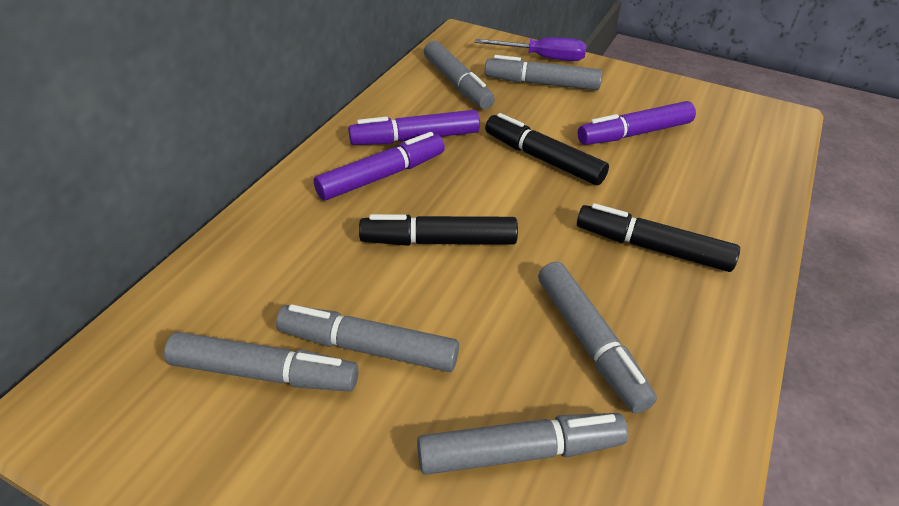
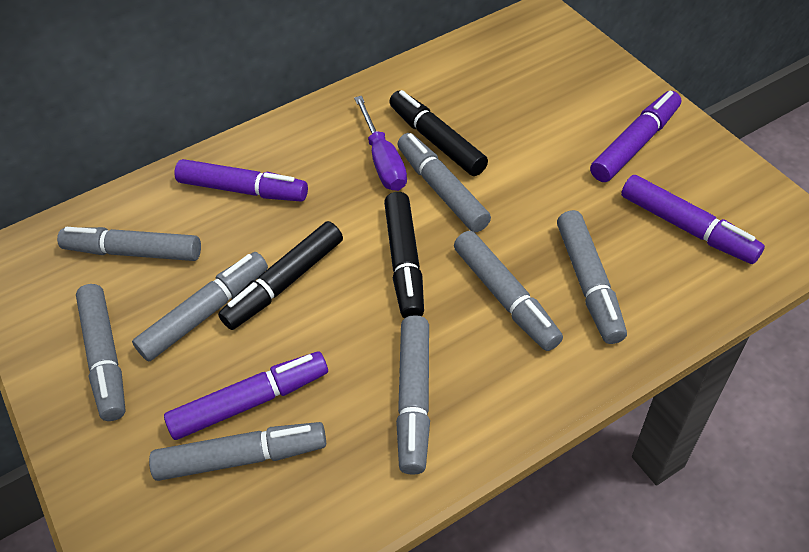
grey marker: 6 -> 8
purple marker: 3 -> 4

